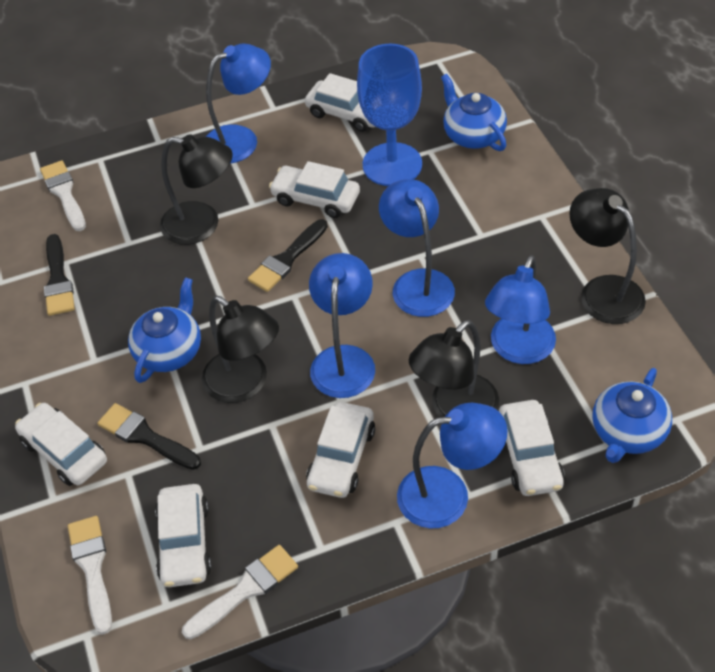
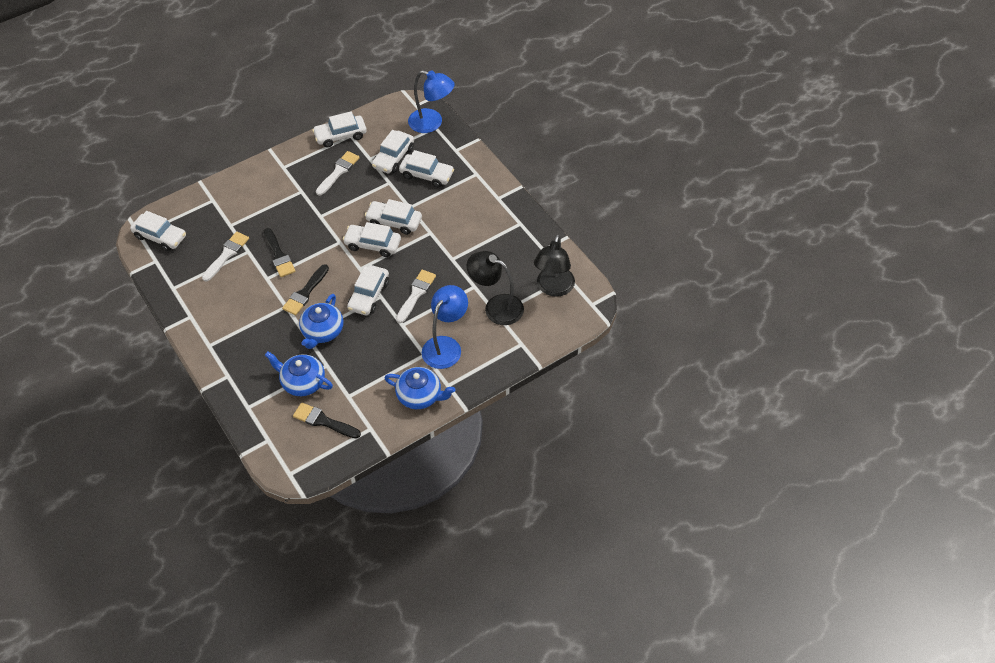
black lamp: 4 -> 2
blue goblet: 1 -> 0
blue lamp: 5 -> 2
white car: 6 -> 7

